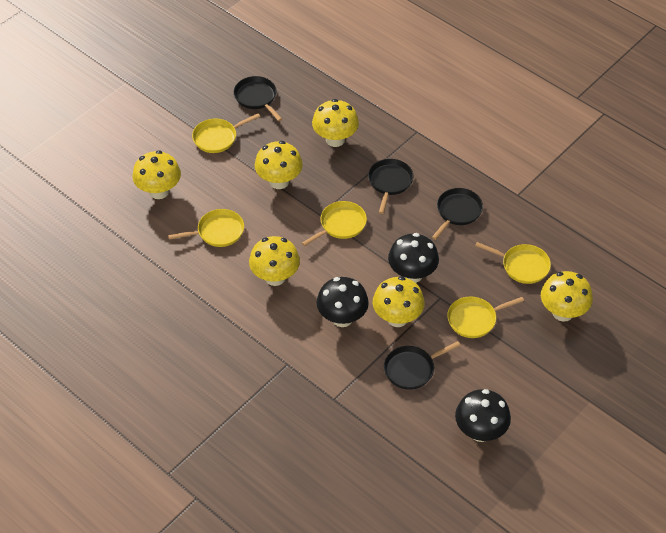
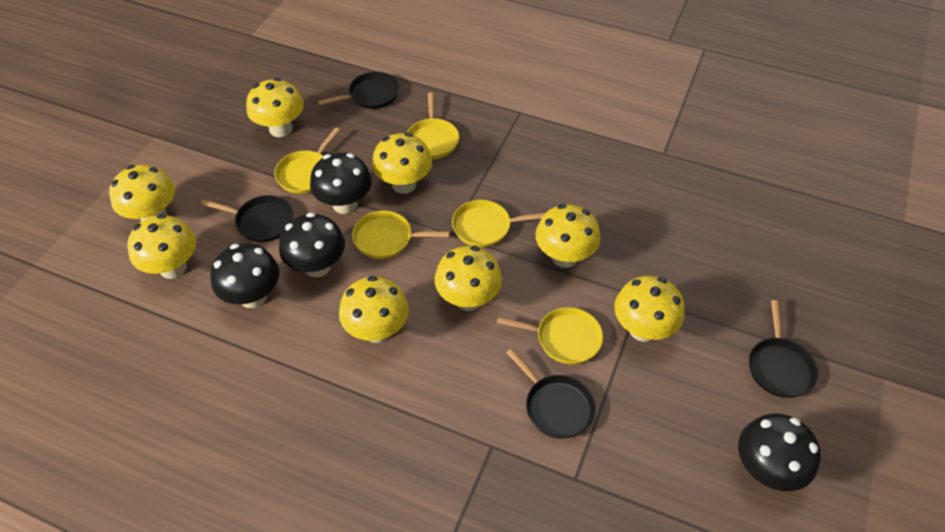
black mushroom: 3 -> 4
yellow mushroom: 6 -> 8

